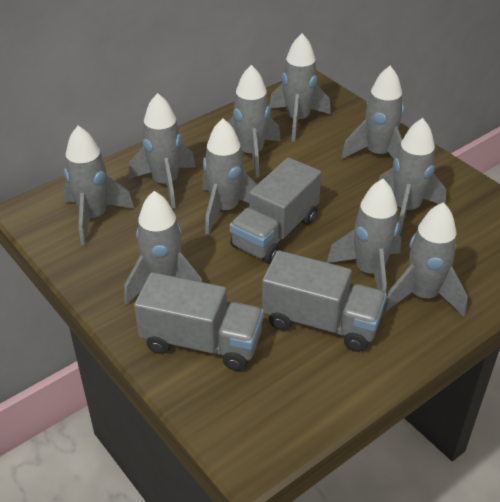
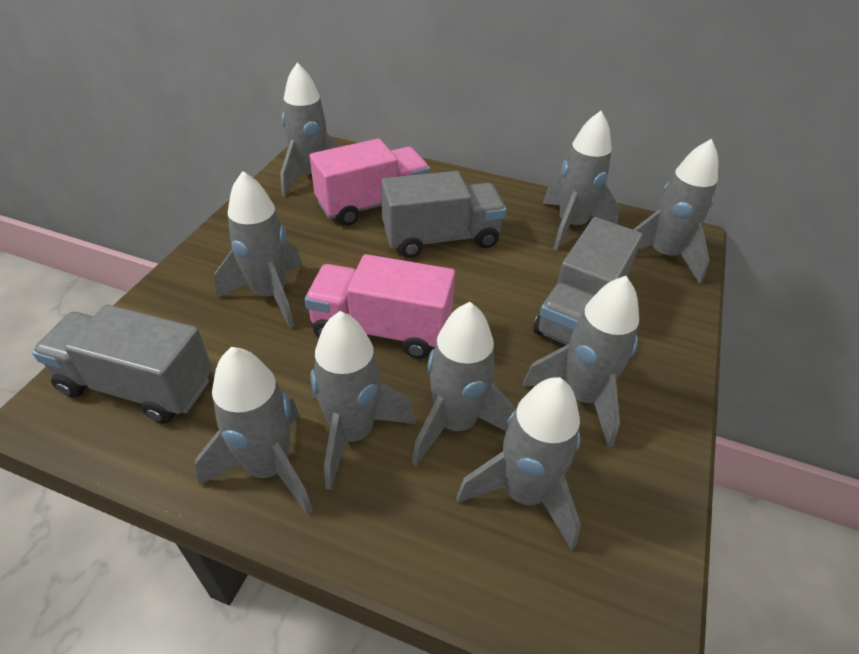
grey rocket: 10 -> 9
pink truck: 0 -> 2

